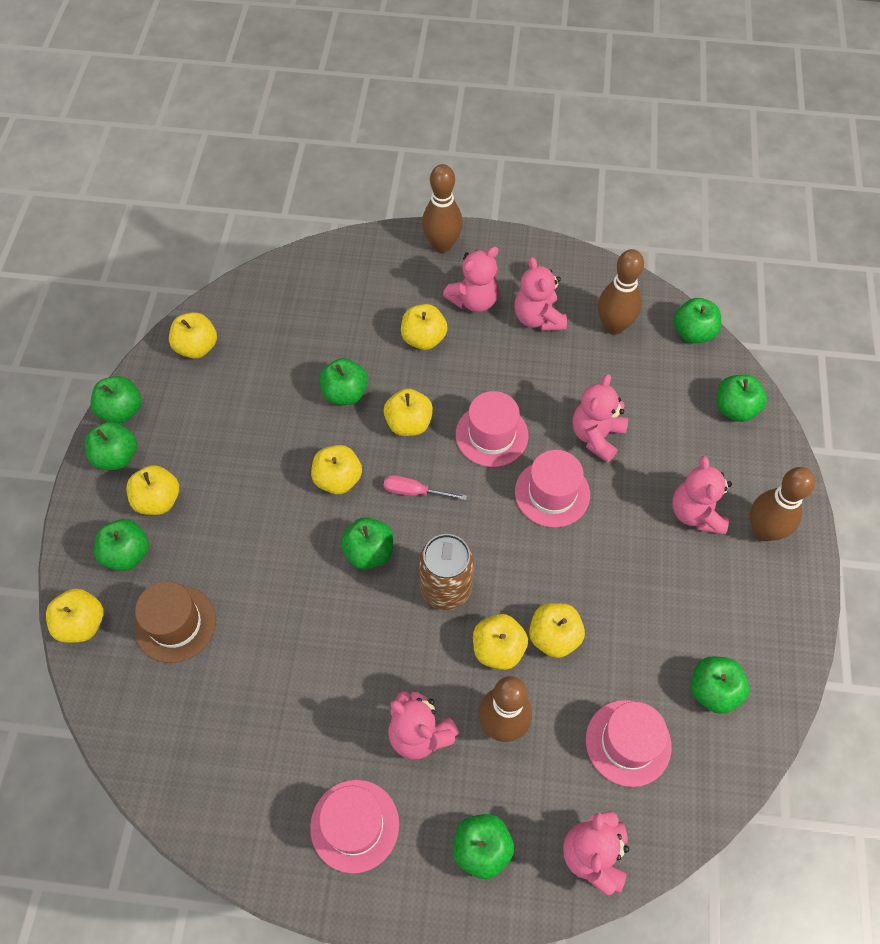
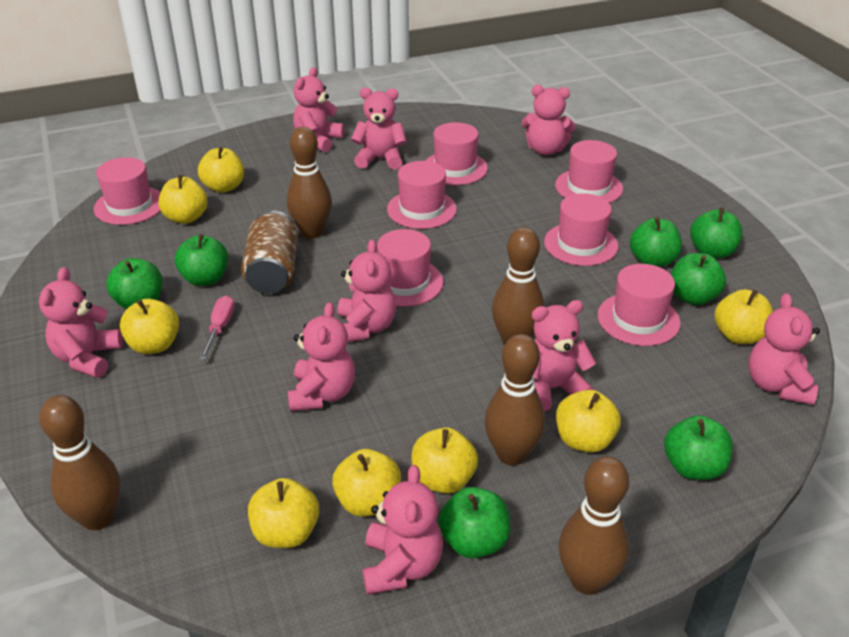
brown bowling pin: 4 -> 5
brown hat: 1 -> 0
green apple: 9 -> 7
pink hat: 4 -> 7
pink teddy bear: 6 -> 9

